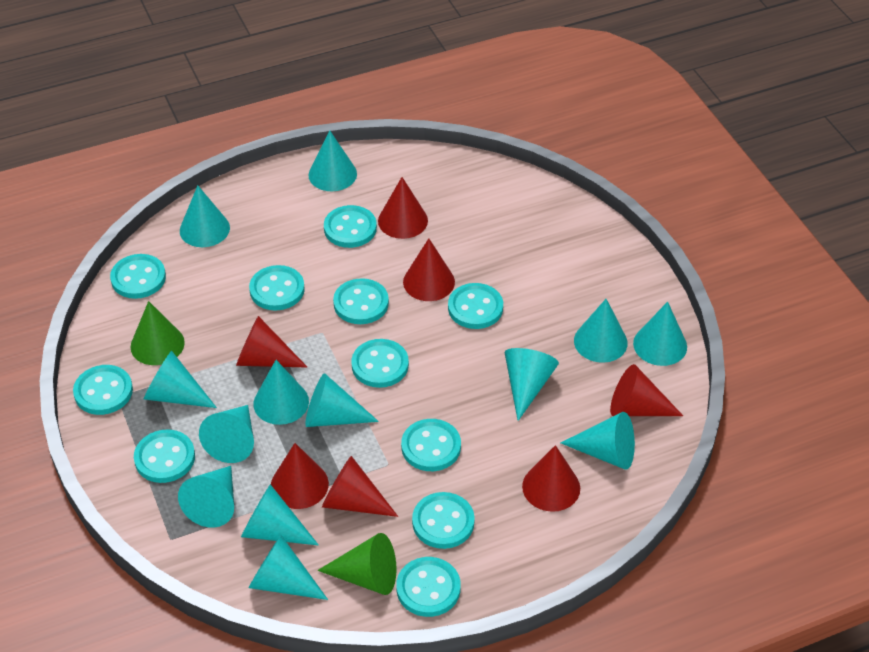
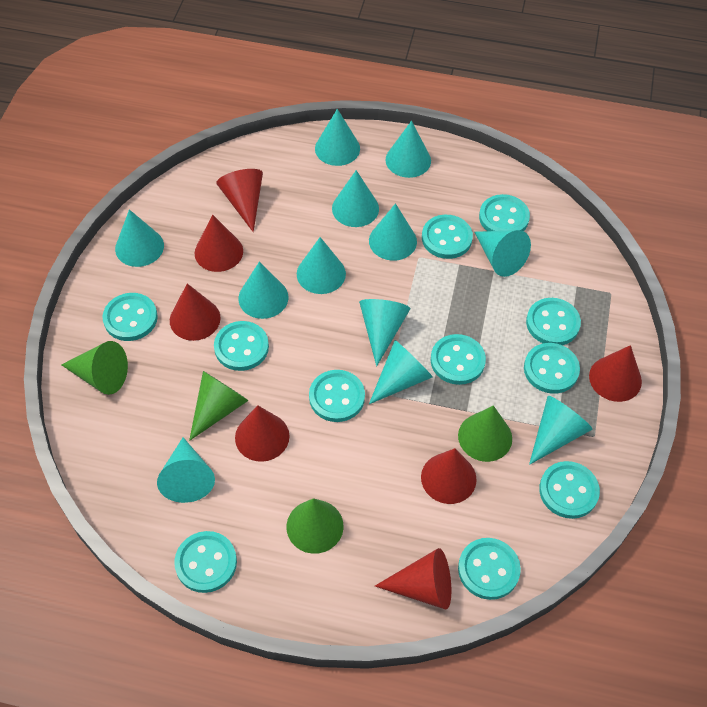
green cone: 2 -> 4
turquoise cone: 13 -> 12

